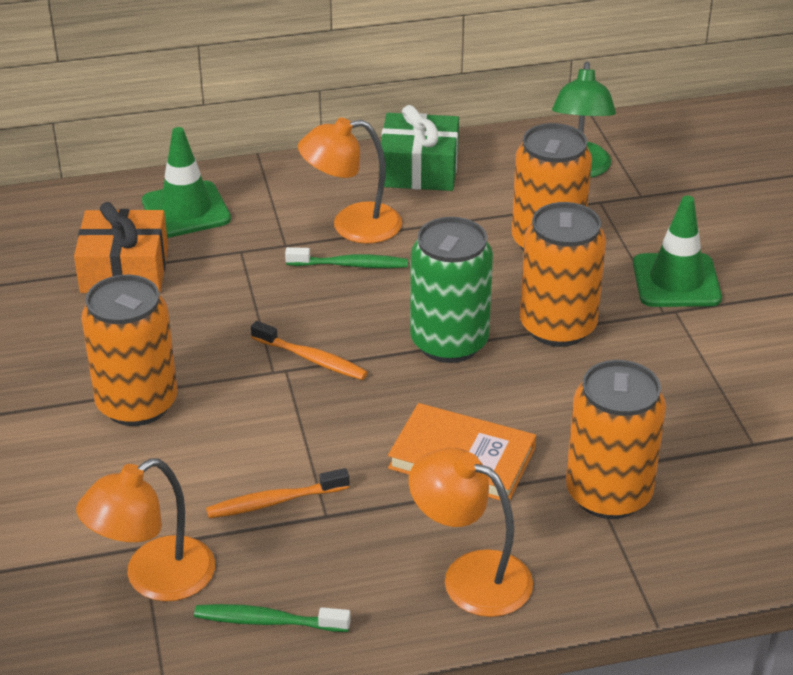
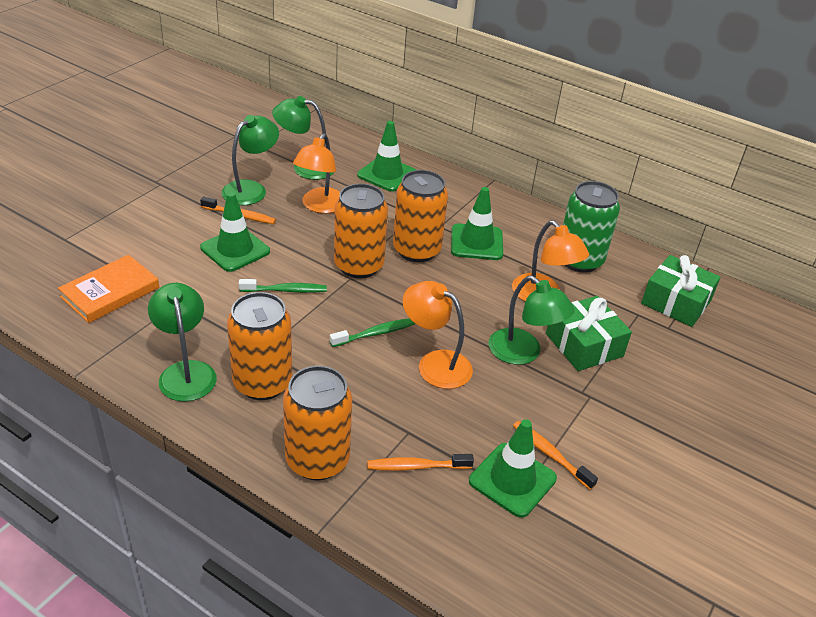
green gift: 1 -> 2
green lamp: 1 -> 4
green traffic cone: 2 -> 4
orange gift: 1 -> 0
orange toothbrush: 2 -> 3

